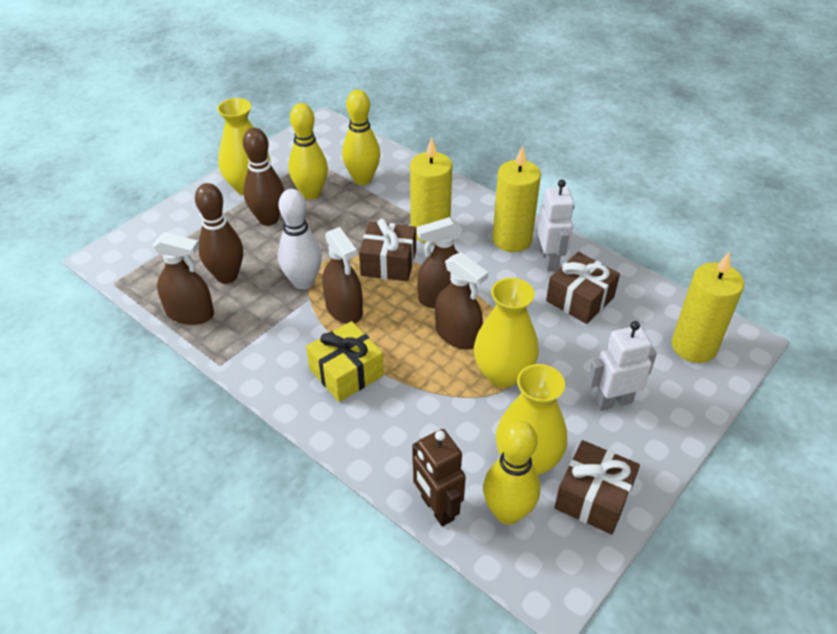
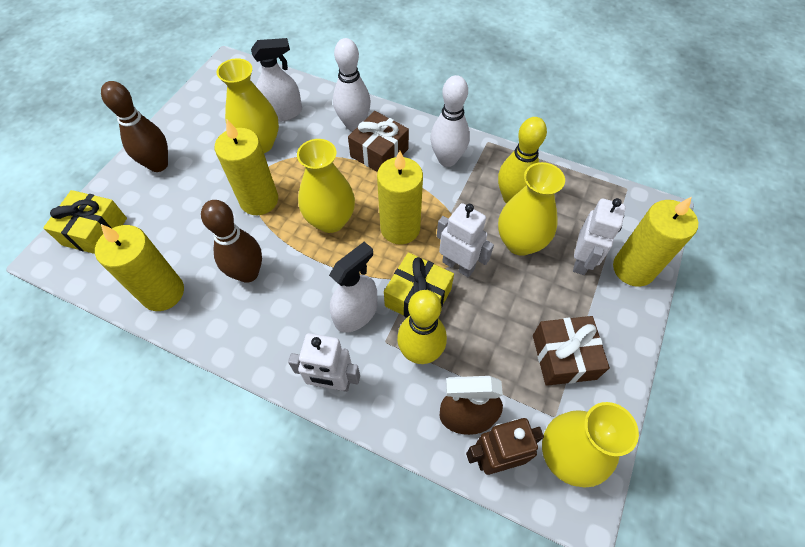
brown gift: 3 -> 2
brown spray bottle: 4 -> 1
white bowling pin: 1 -> 2
white robot: 2 -> 3
white spray bottle: 0 -> 2
yellow bowling pin: 3 -> 2
yellow candle: 3 -> 4
yellow gift: 1 -> 2
yellow vase: 3 -> 4

